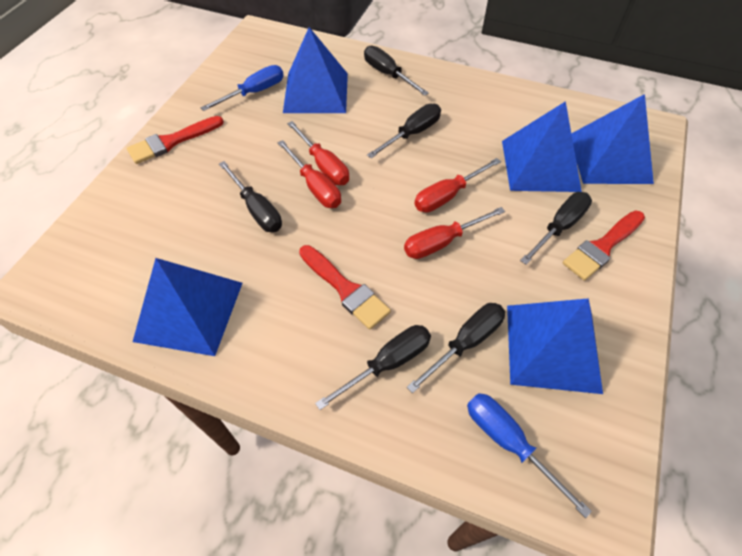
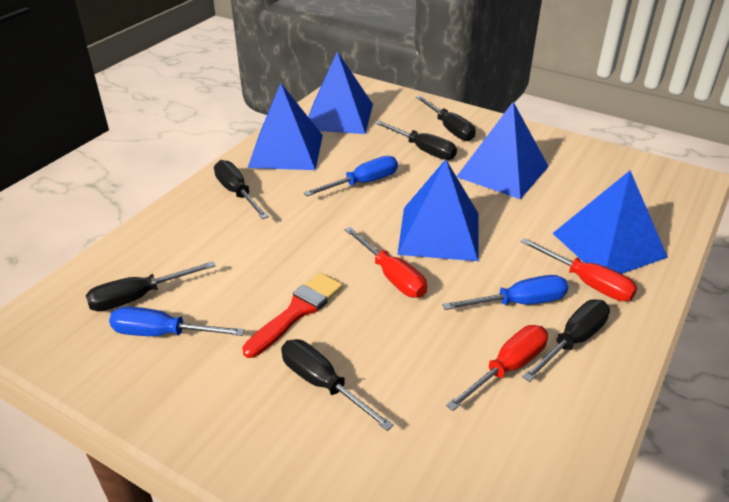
blue screwdriver: 2 -> 3
red brush: 3 -> 1
red screwdriver: 4 -> 3

